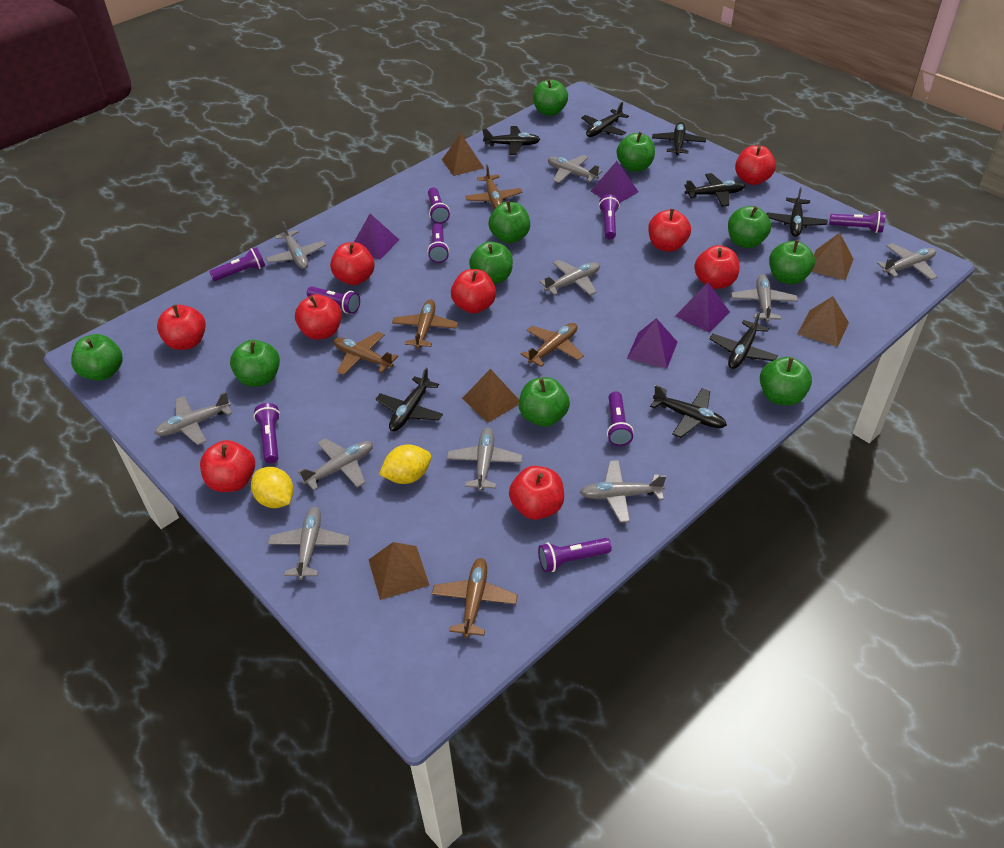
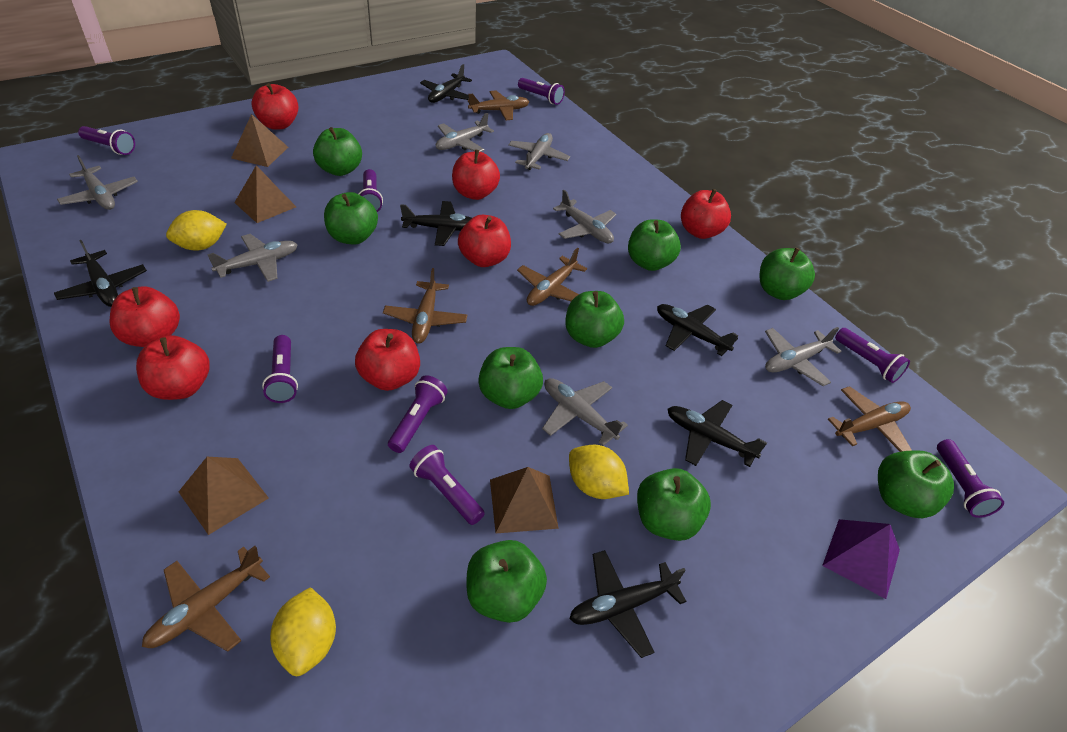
black plane: 8 -> 6
brown pyramid: 5 -> 4
green apple: 10 -> 9
grey plane: 10 -> 7
purple flashlight: 9 -> 8
purple pyramid: 4 -> 1
red apple: 9 -> 7
yellow lemon: 2 -> 3

